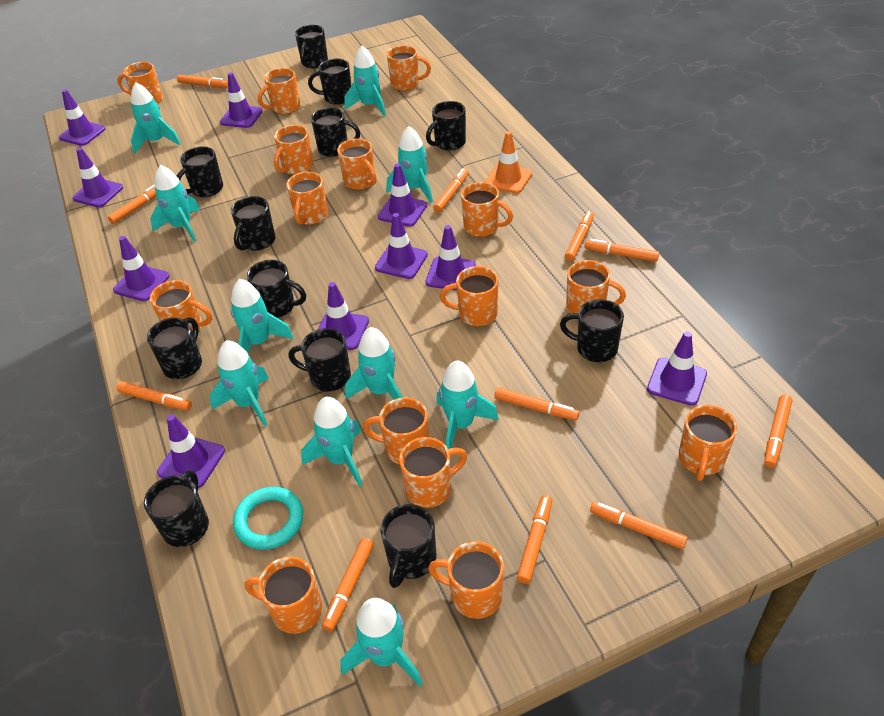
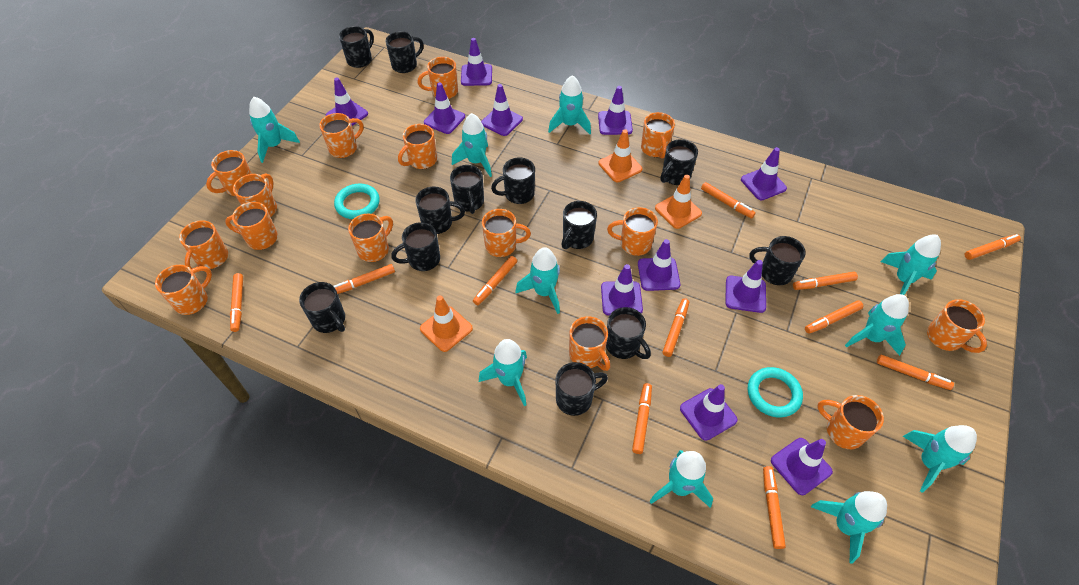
orange traffic cone: 1 -> 3
purple traffic cone: 10 -> 11
turquoise ring: 1 -> 2

